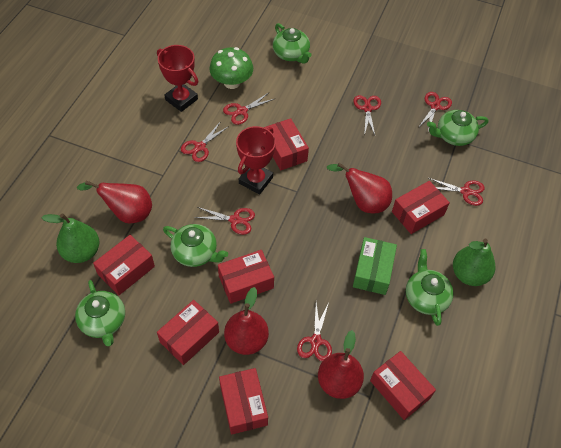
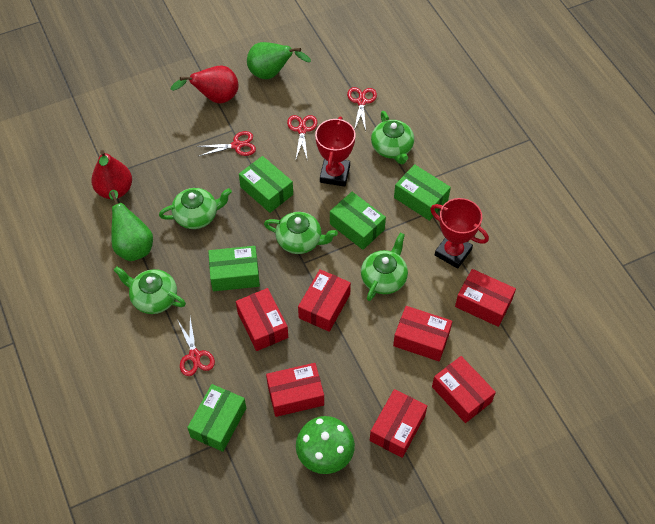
green box: 1 -> 5
red pear: 4 -> 2
red scissors: 7 -> 4

